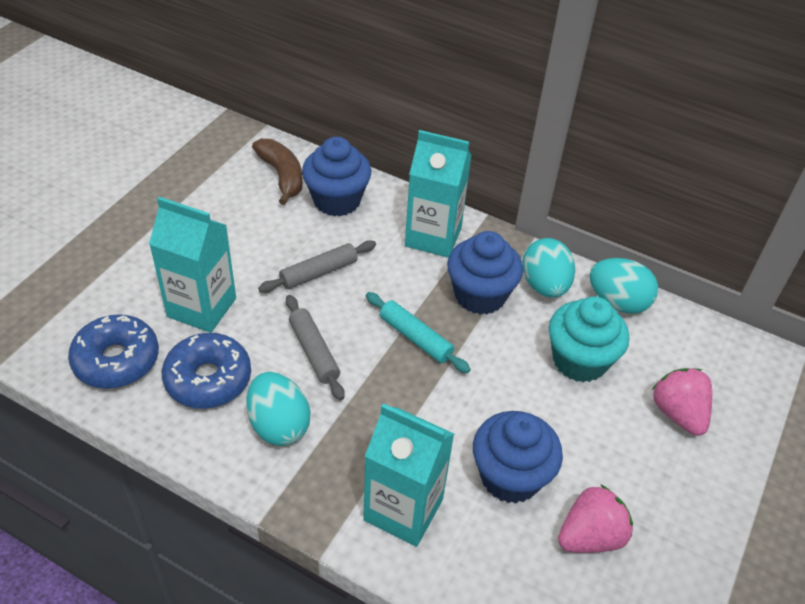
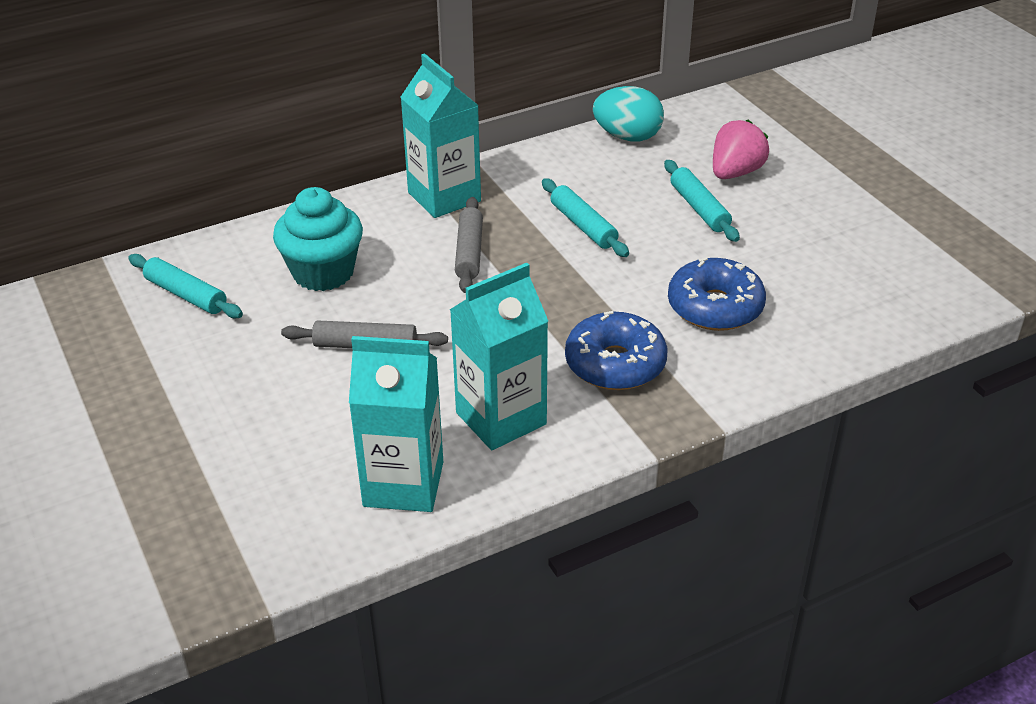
blue cupcake: 3 -> 0
brown banana: 1 -> 0
pink strawberry: 2 -> 1
turquoise egg: 3 -> 1
turquoise rolling pin: 1 -> 3

